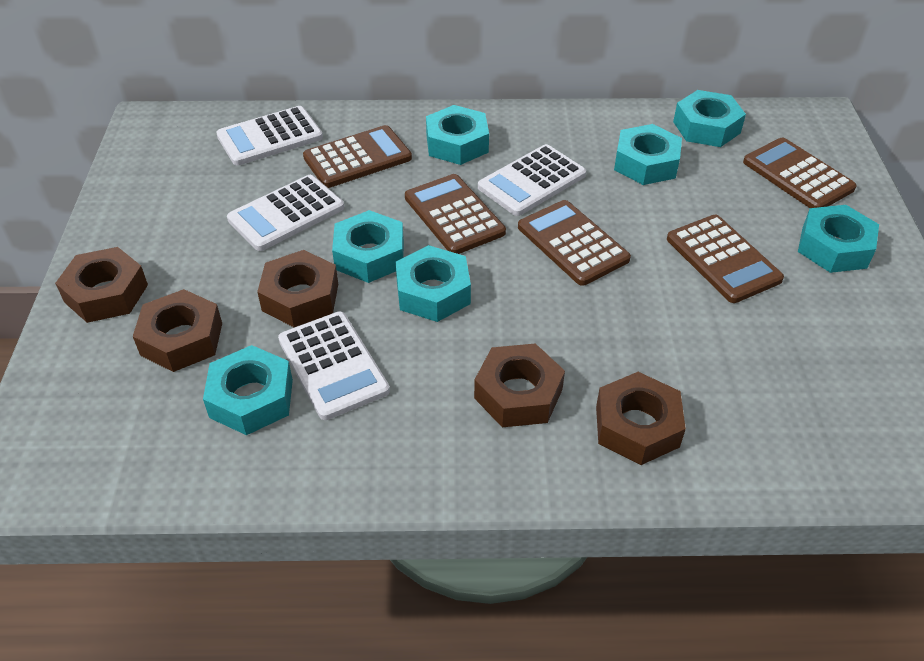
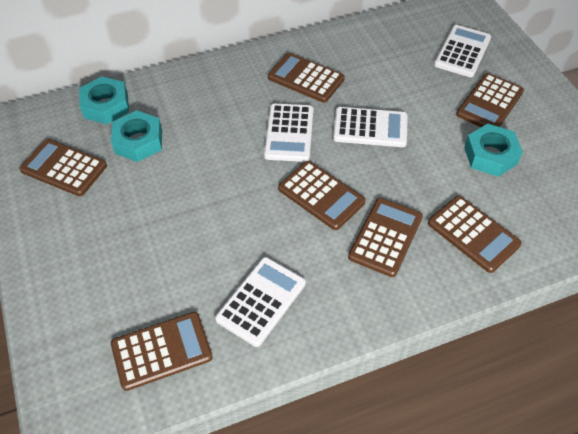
brown calculator: 5 -> 7
brown nut: 5 -> 0
turquoise nut: 7 -> 3

